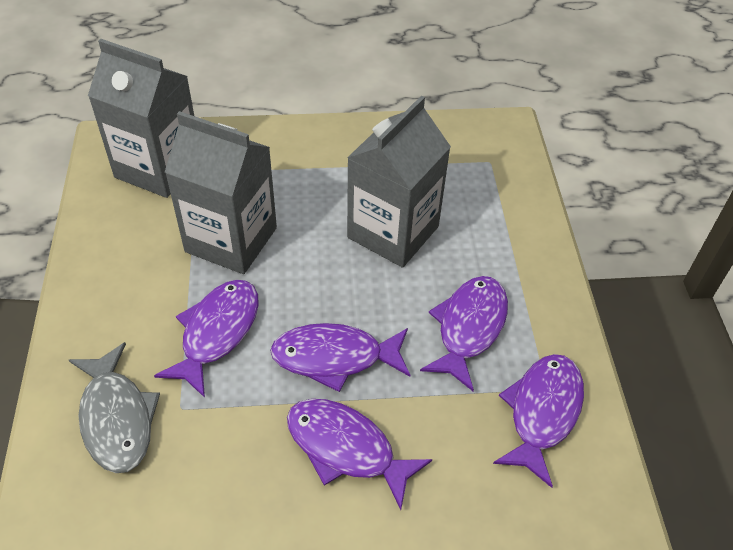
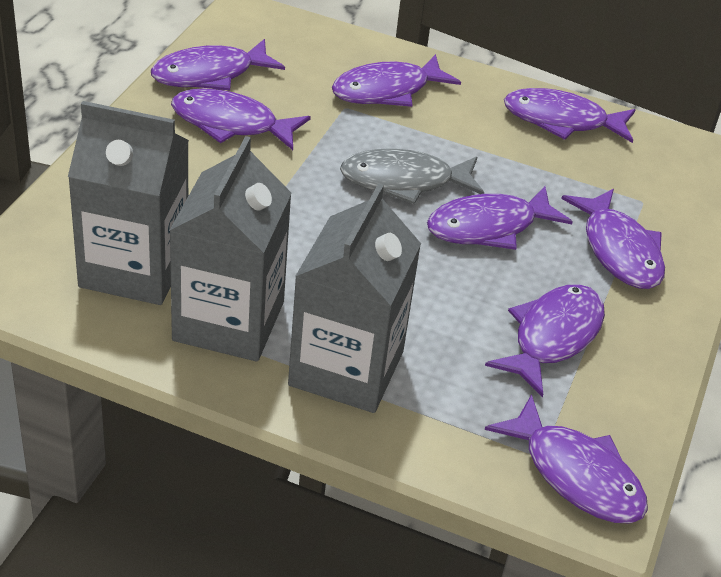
purple fish: 5 -> 8

